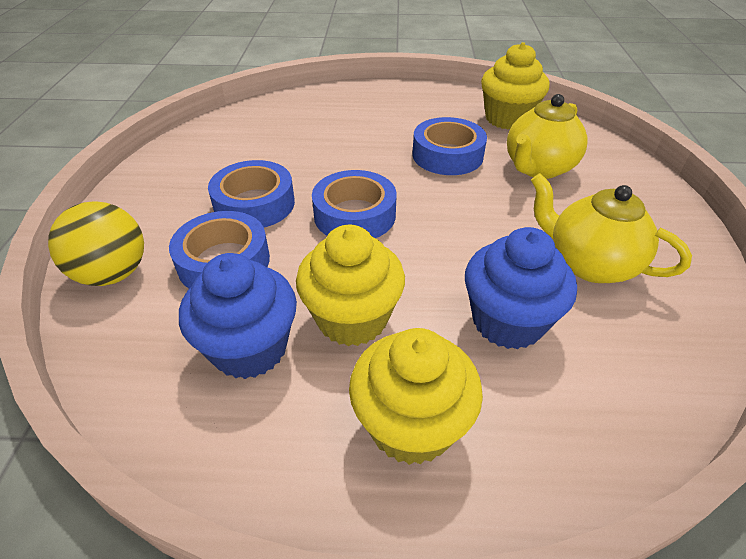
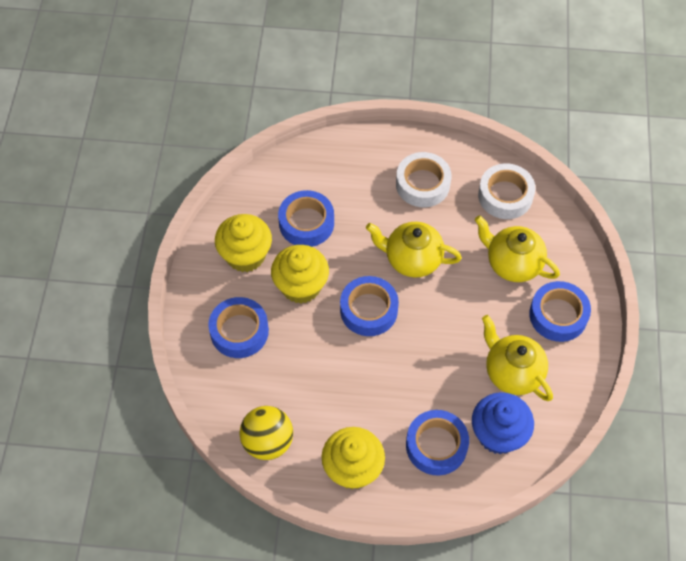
blue cupcake: 2 -> 1
blue tape: 4 -> 5
white tape: 0 -> 2
yellow teapot: 2 -> 3

